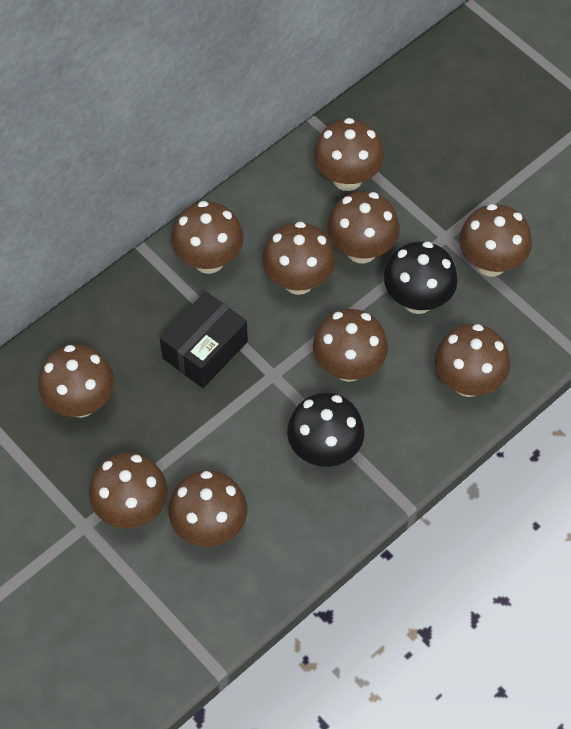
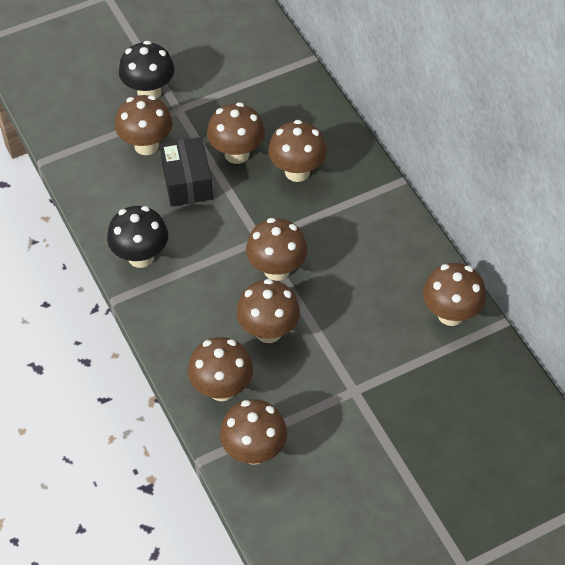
brown mushroom: 10 -> 8

